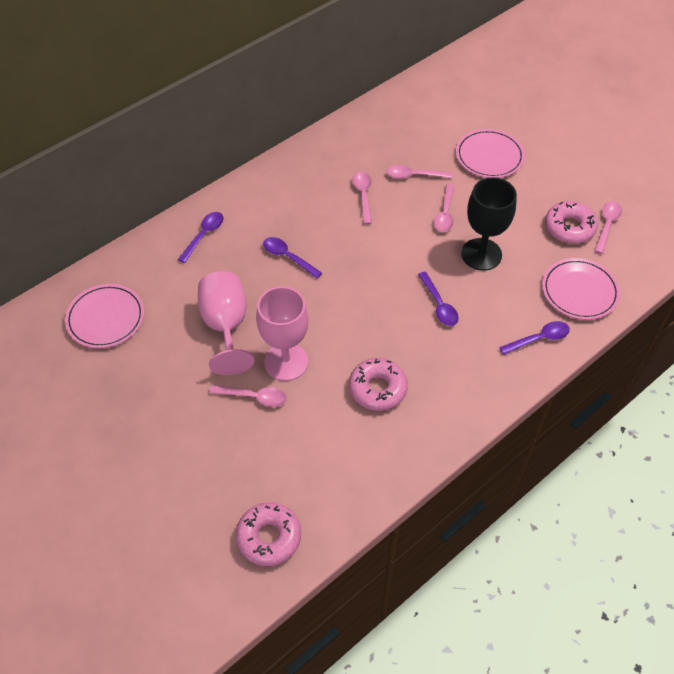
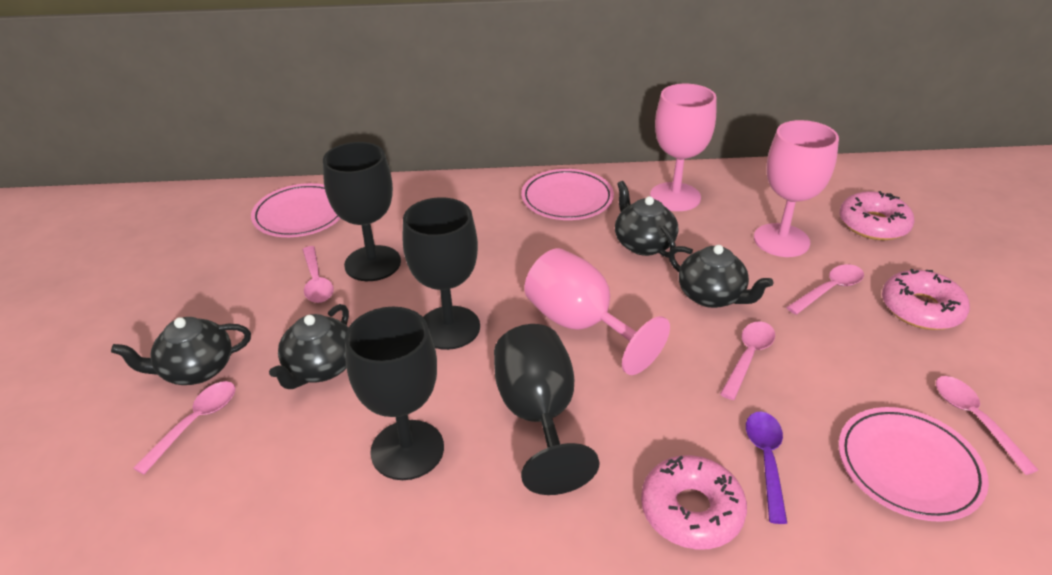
black goblet: 1 -> 4
black teapot: 0 -> 4
pink goblet: 2 -> 3
purple spoon: 4 -> 1

